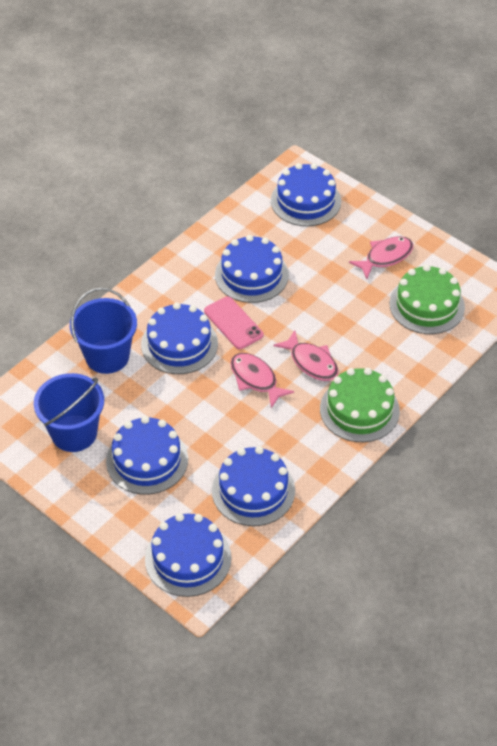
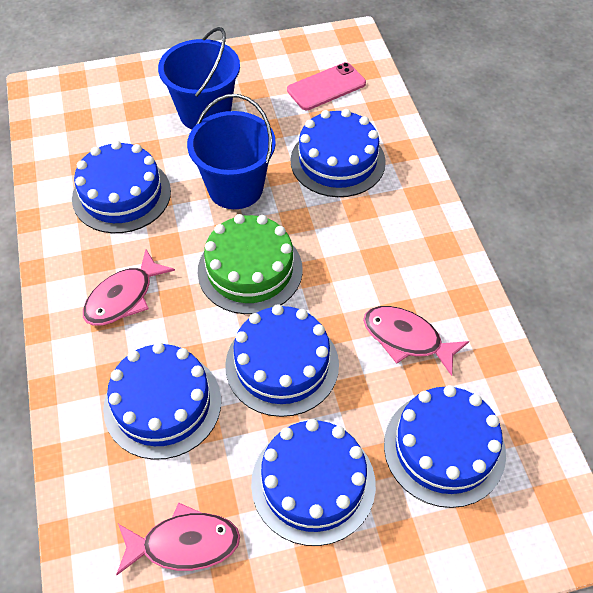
green cake: 2 -> 1

